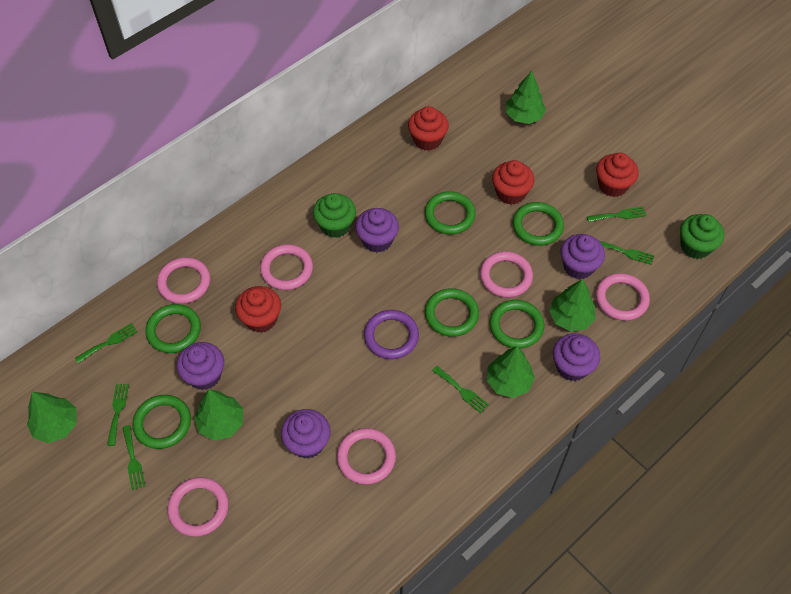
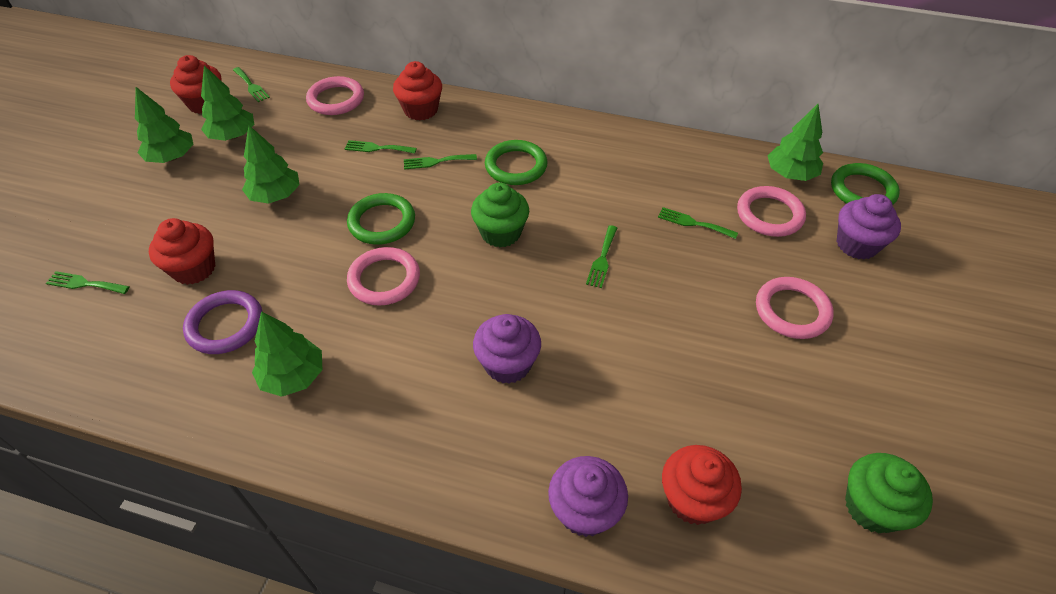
green ring: 6 -> 3
pink ring: 6 -> 4
purple cupcake: 5 -> 3

